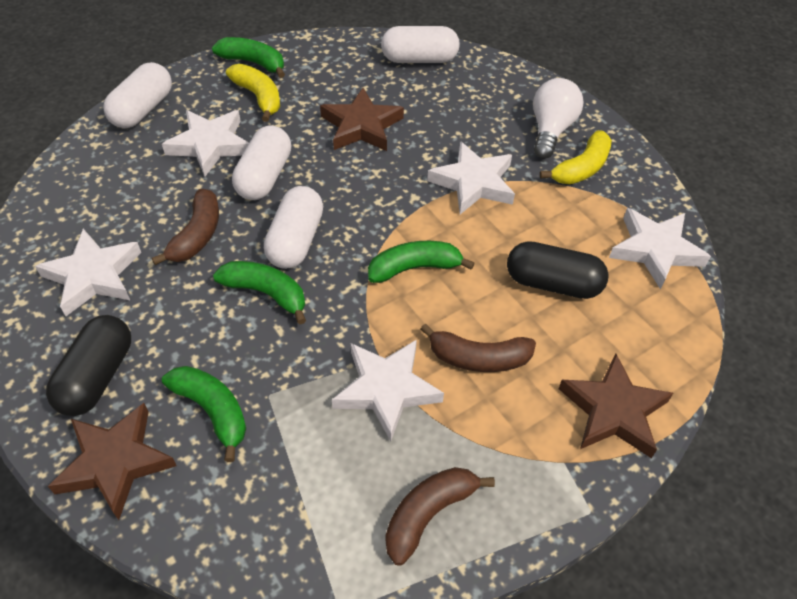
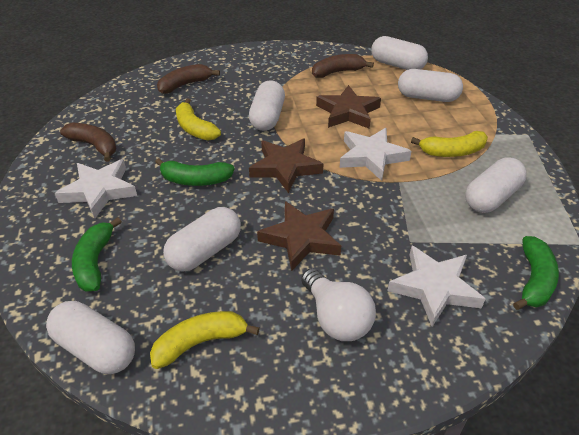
black capsule: 2 -> 0
green banana: 4 -> 3
white capsule: 4 -> 6
white star: 5 -> 3
yellow banana: 2 -> 3

